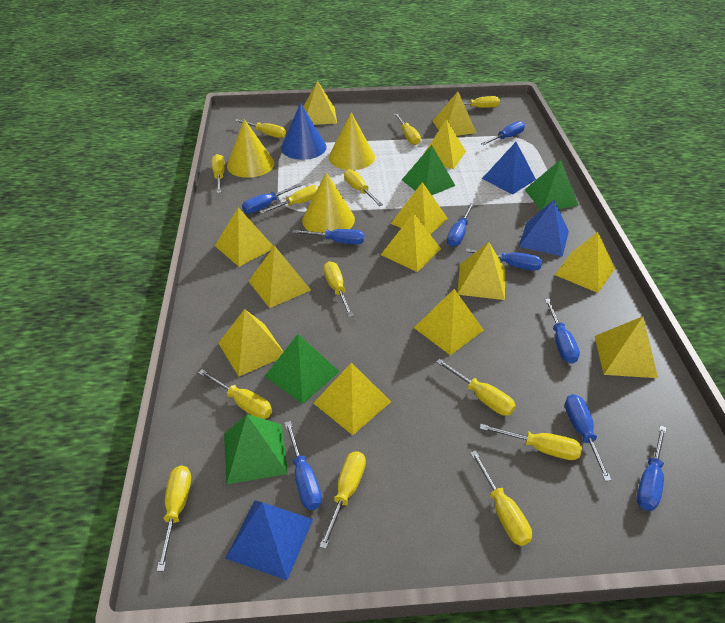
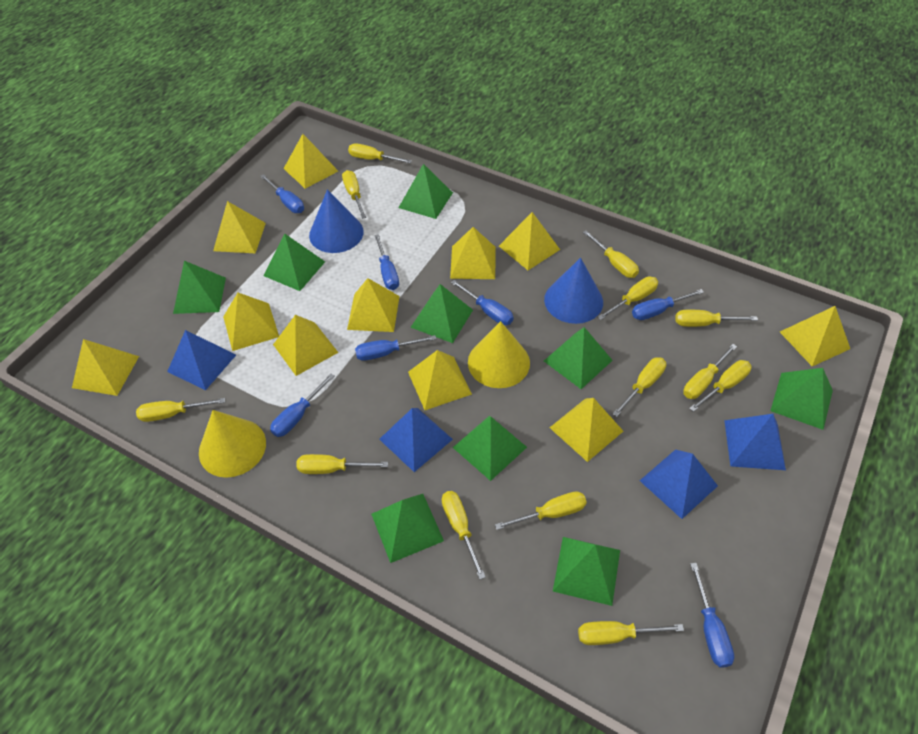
blue cone: 1 -> 2
blue pyramid: 3 -> 4
blue screwdriver: 9 -> 7
green pyramid: 4 -> 9
yellow cone: 3 -> 2
yellow pyramid: 13 -> 11

